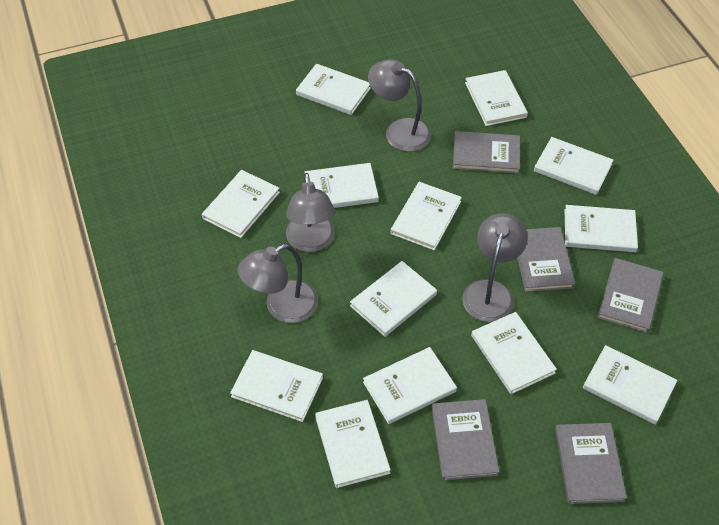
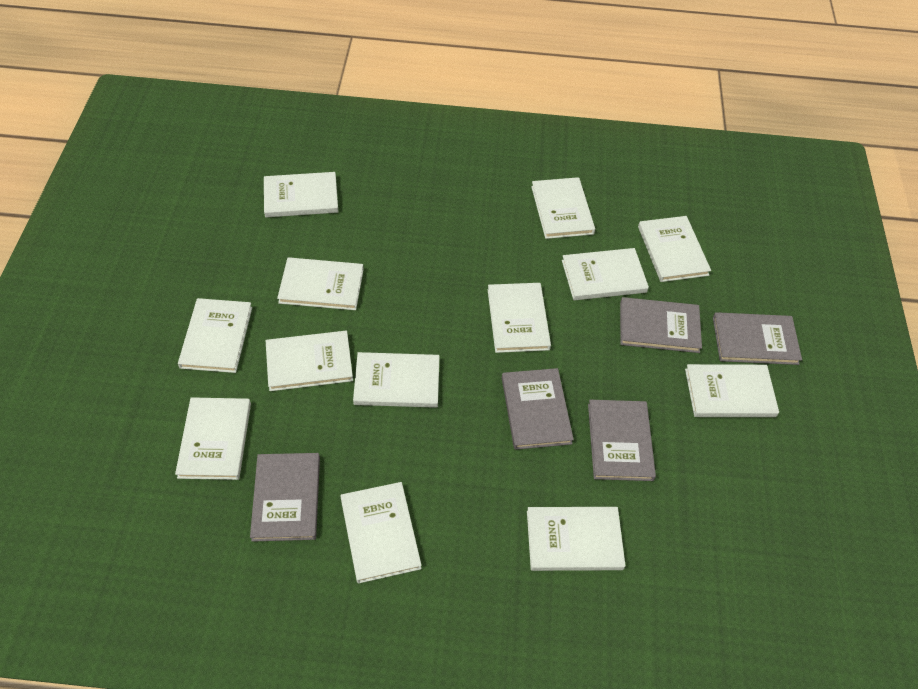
grey lamp: 4 -> 0

